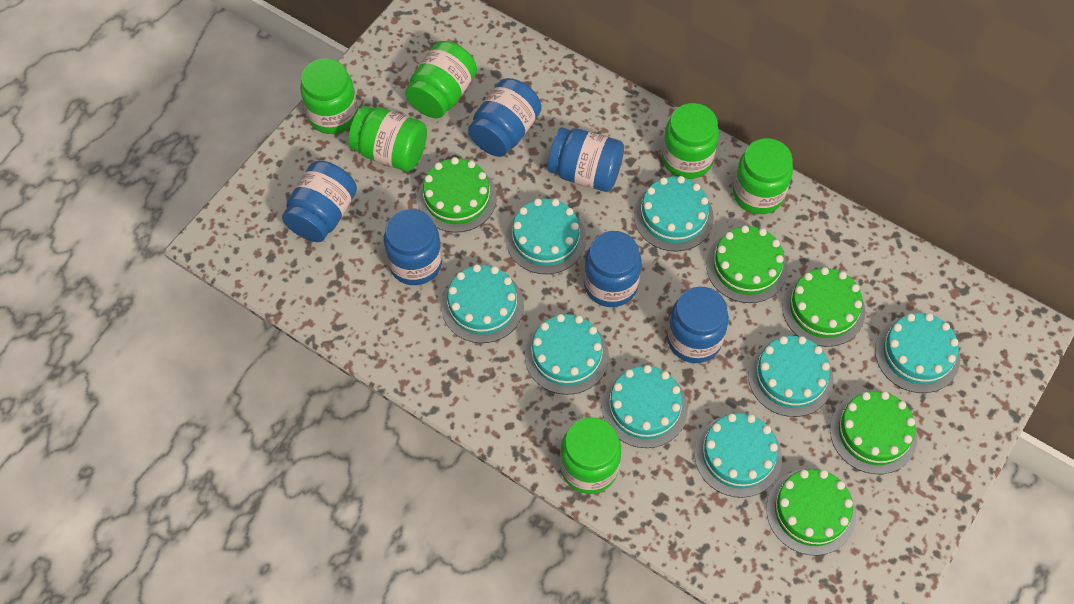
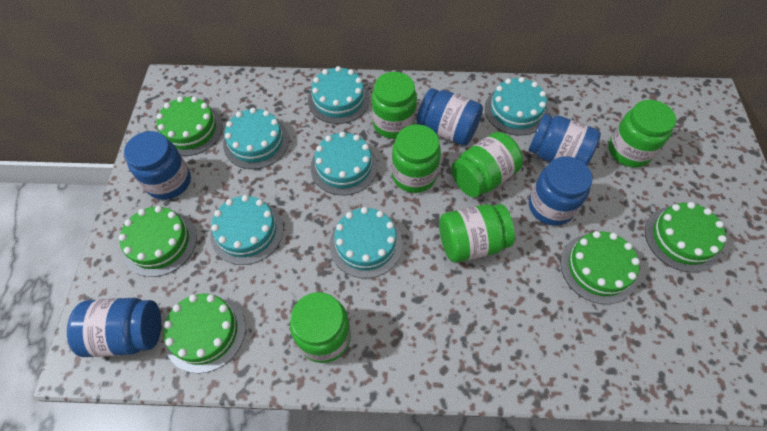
blue jar: 6 -> 5
turquoise cake: 8 -> 6

